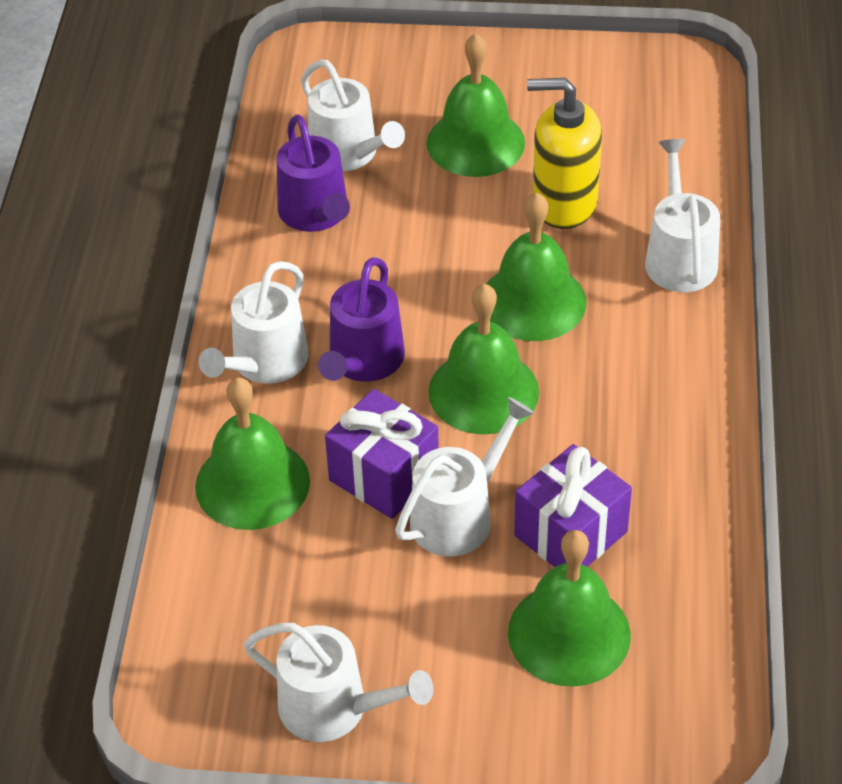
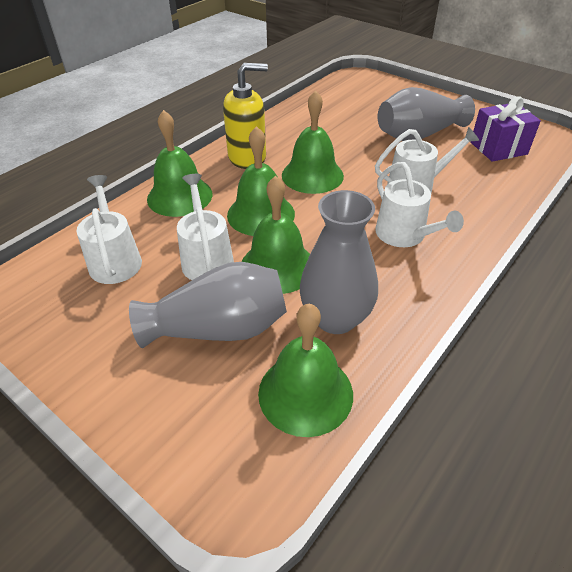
grey vase: 0 -> 3
purple gift: 2 -> 1
purple watering can: 2 -> 0
white watering can: 5 -> 4

